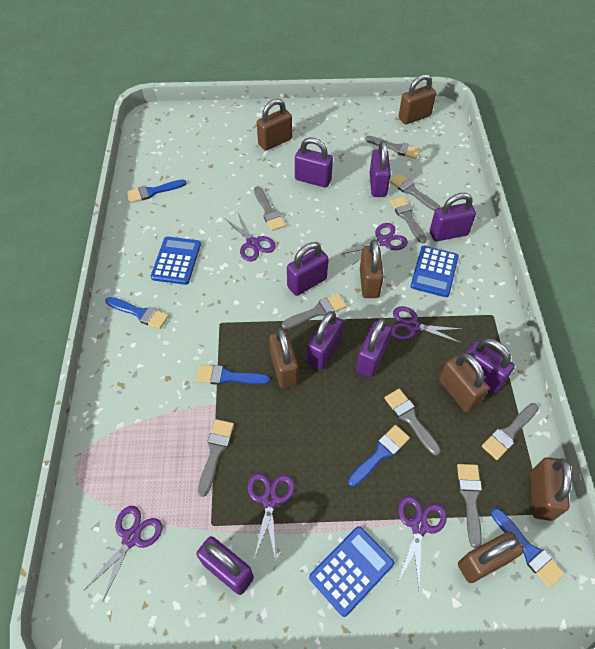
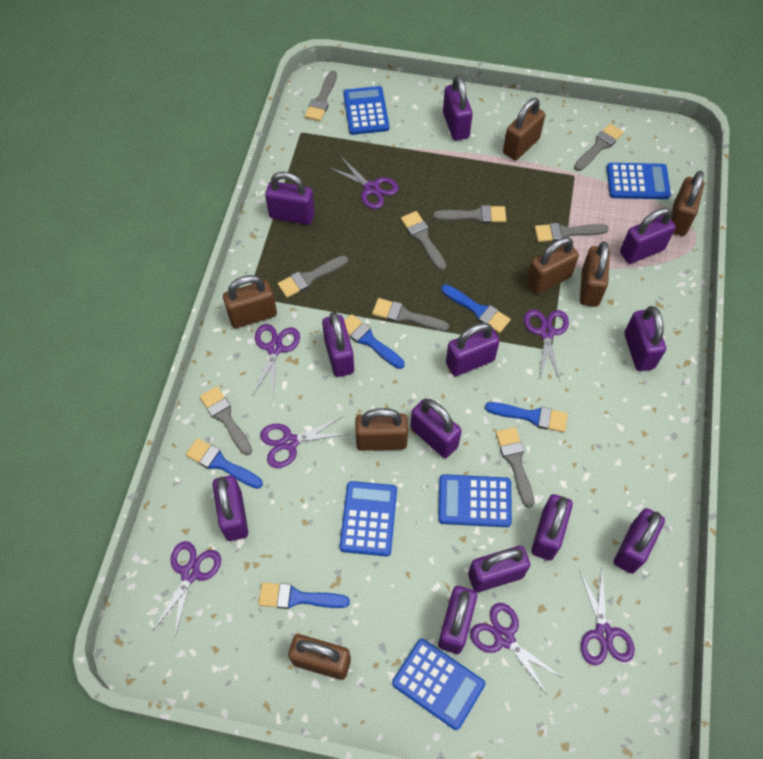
blue calculator: 3 -> 5
purple padlock: 8 -> 12
purple scissors: 6 -> 7

